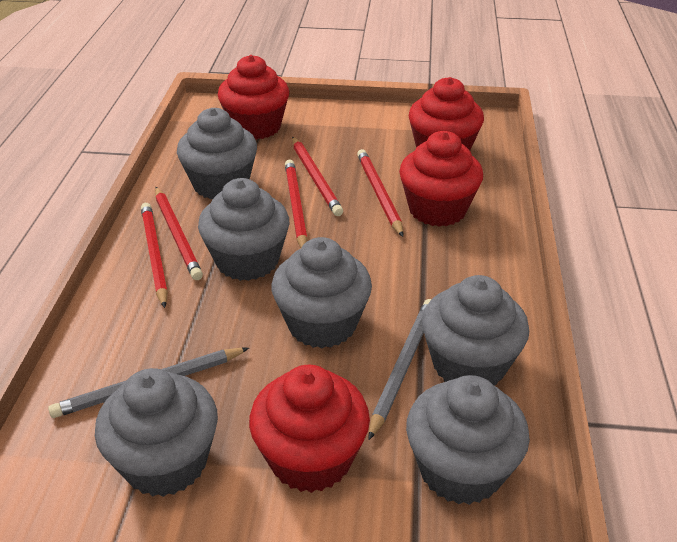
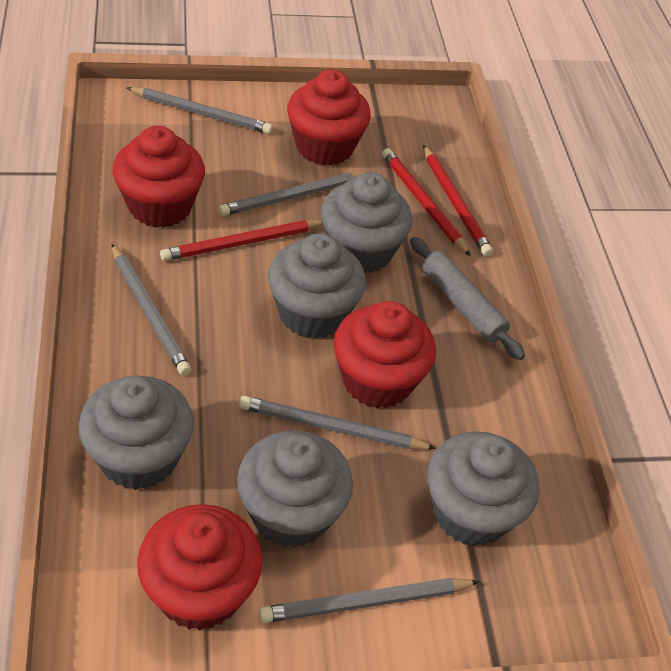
grey cupcake: 6 -> 5
grey pencil: 2 -> 5
grey rolling pin: 0 -> 1
red pencil: 5 -> 3

